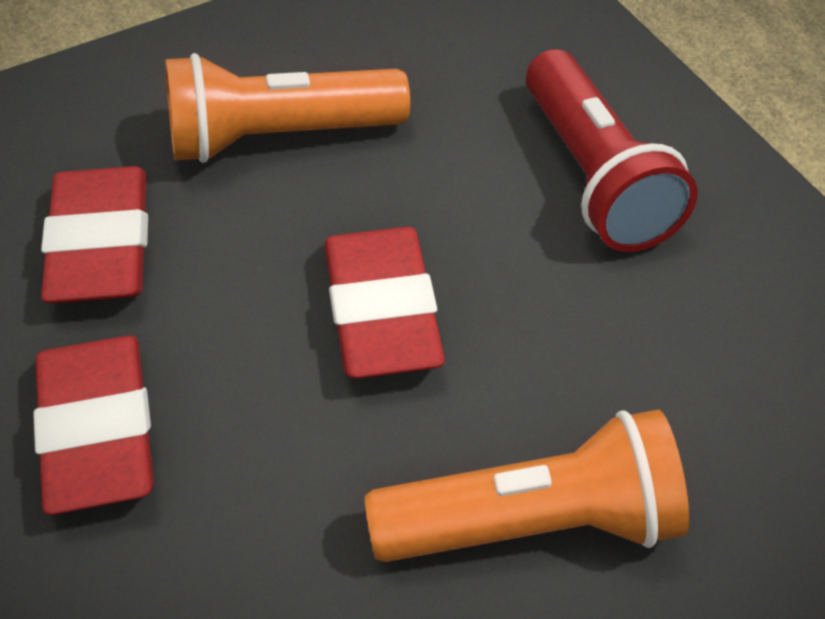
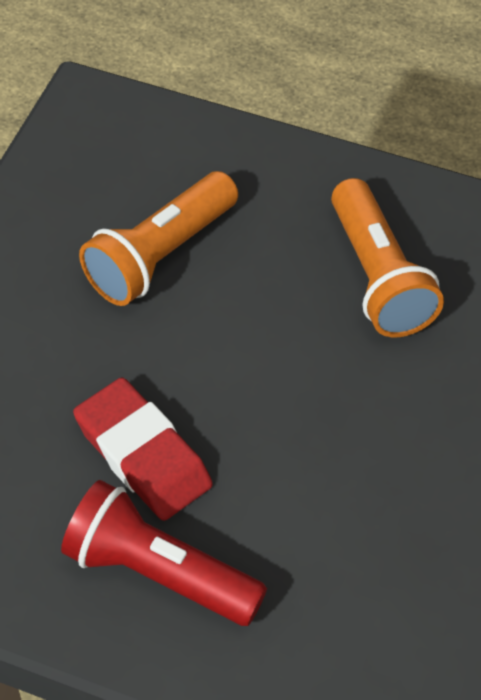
red eraser: 3 -> 1

